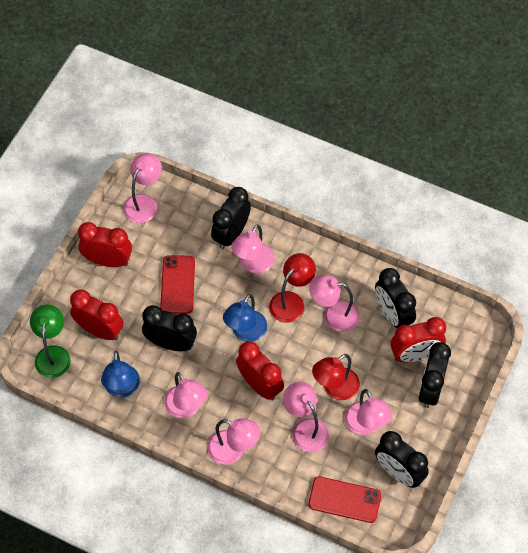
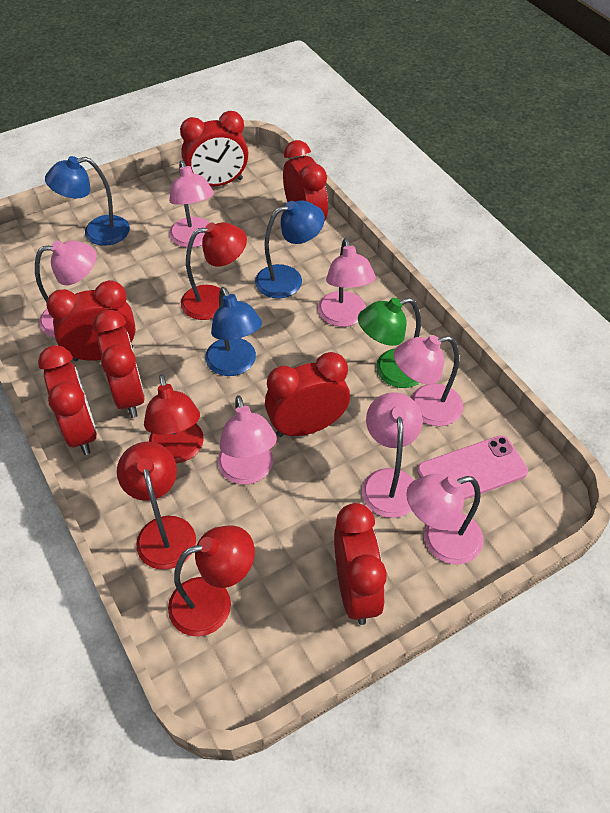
black clock: 5 -> 0
blue lamp: 2 -> 3
pink phone: 0 -> 1
red clock: 4 -> 7
red lamp: 2 -> 4
red phone: 2 -> 0

